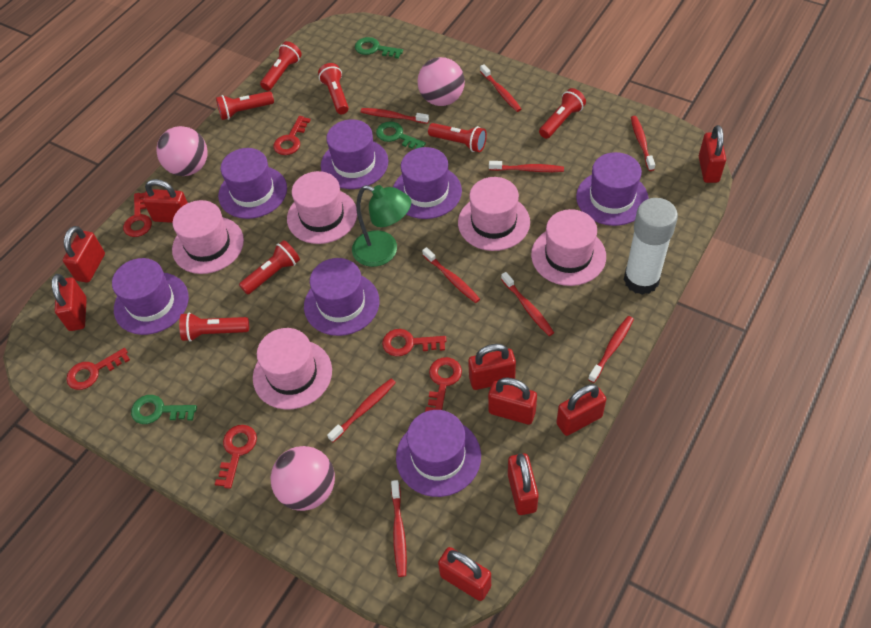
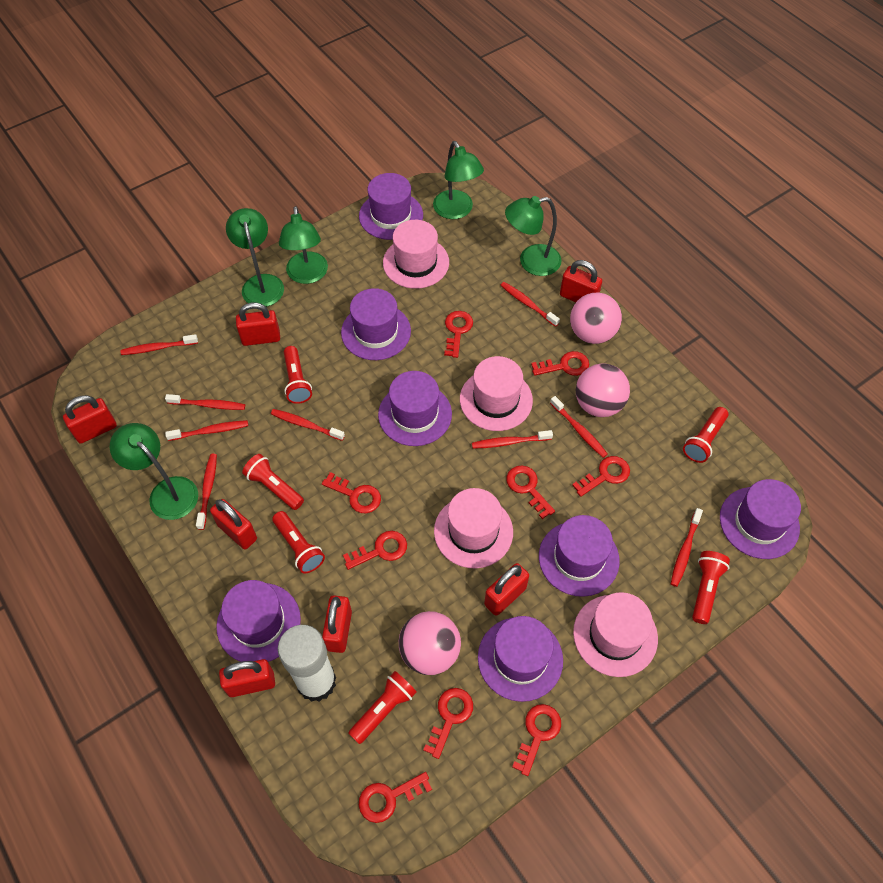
green key: 3 -> 0
green lamp: 1 -> 5
pink hat: 5 -> 4
red flashlight: 7 -> 6
red key: 6 -> 9
red padlock: 9 -> 7

